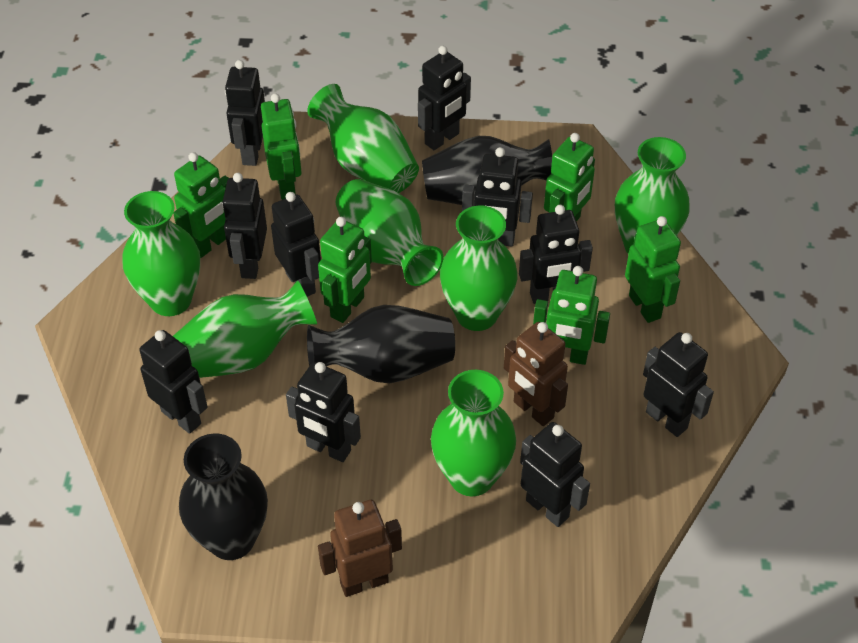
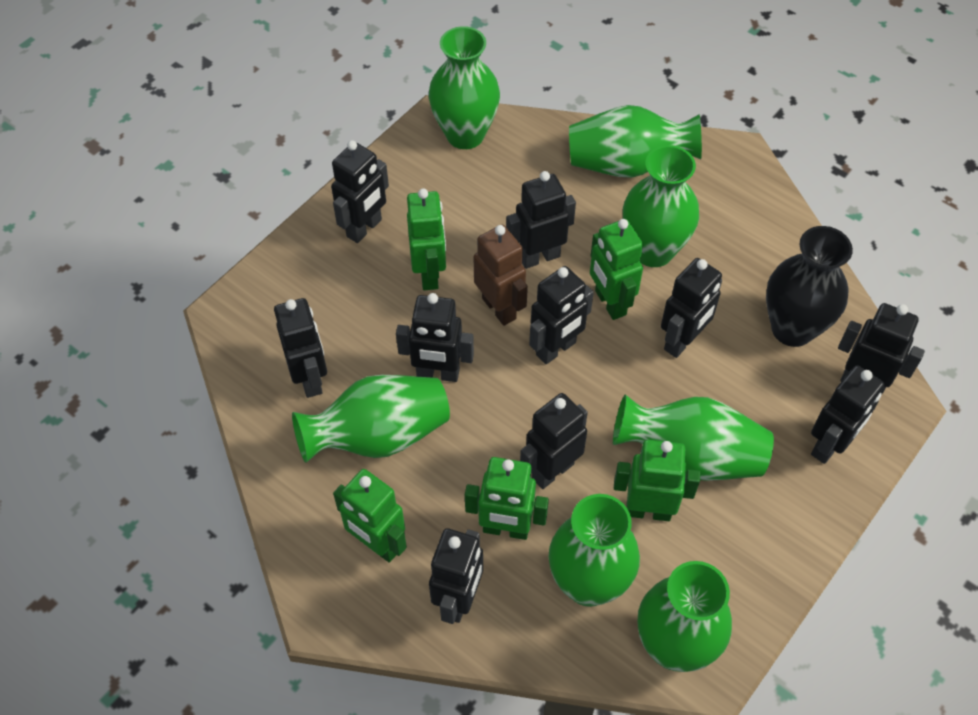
black vase: 3 -> 1
brown robot: 2 -> 1
green robot: 6 -> 5

